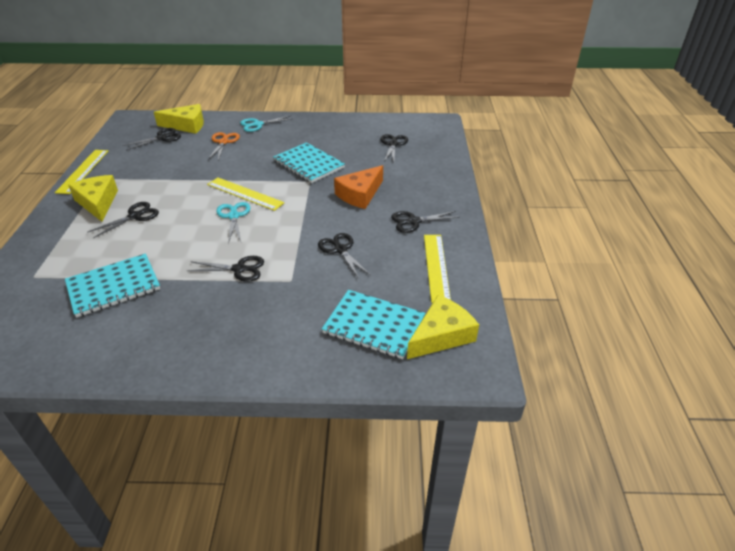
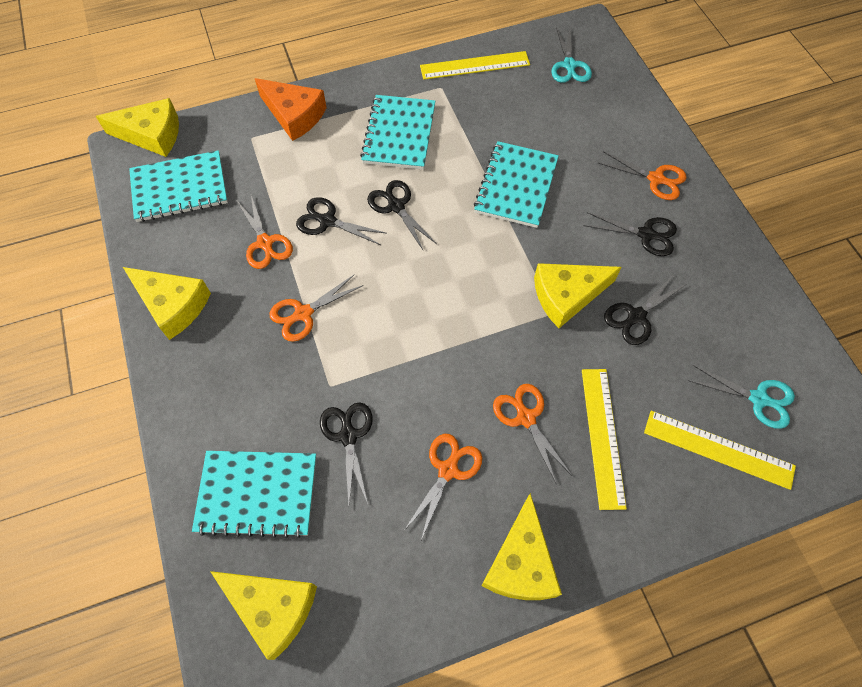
black scissors: 6 -> 5
orange scissors: 1 -> 5
turquoise notebook: 3 -> 4
yellow cheese: 3 -> 5

